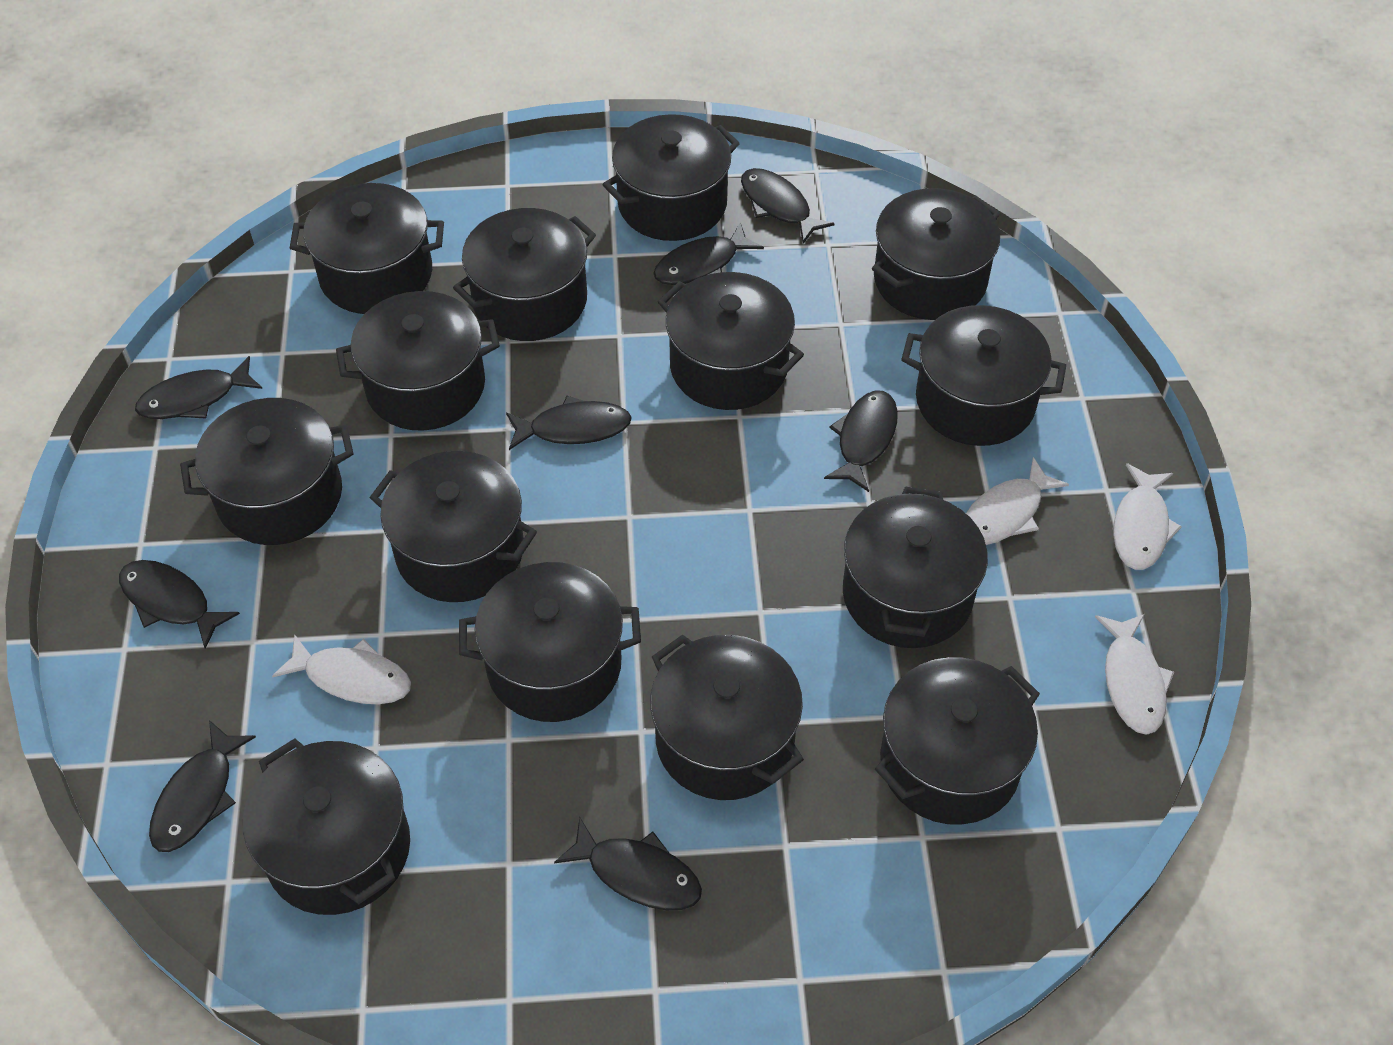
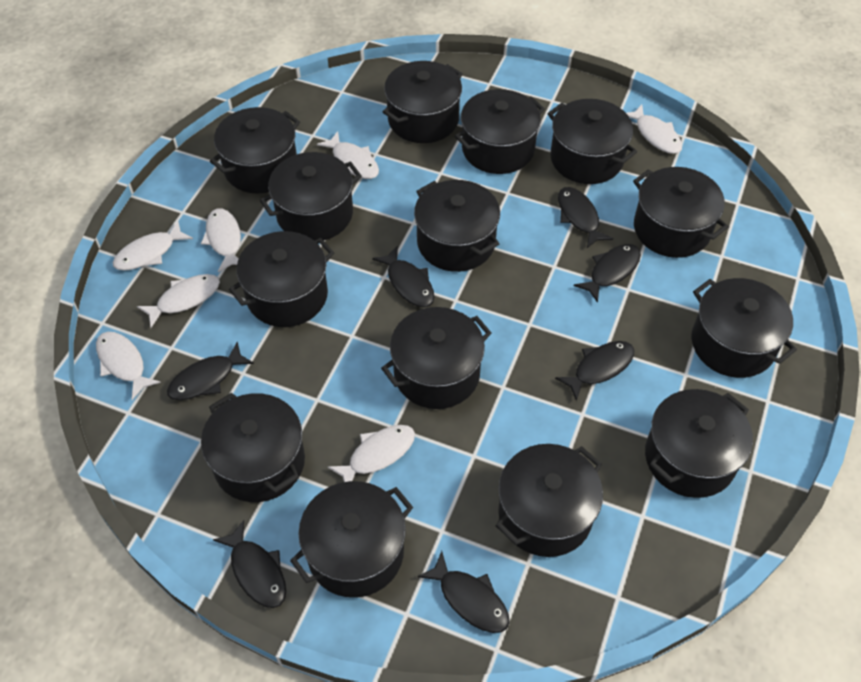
black fish: 8 -> 7
white fish: 4 -> 7

